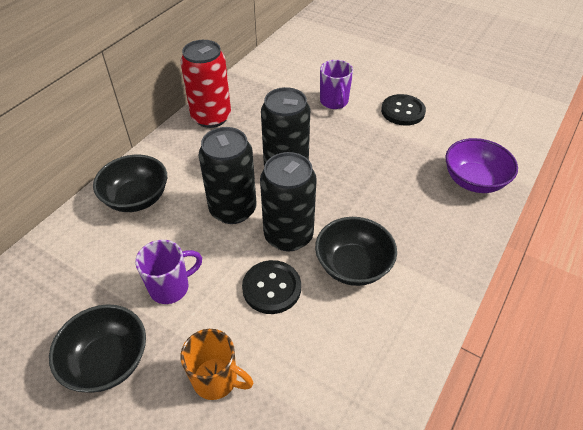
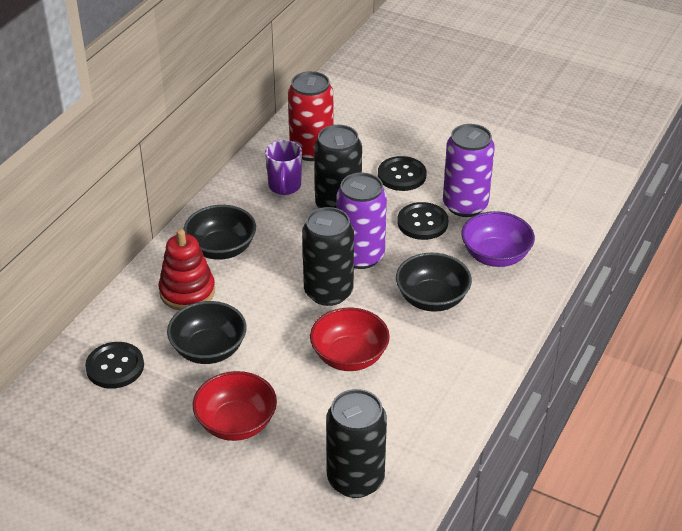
black button: 2 -> 3
orange mug: 1 -> 0
purple can: 0 -> 2
purple mug: 2 -> 1
red bowl: 0 -> 2
red stacking toy: 0 -> 1

